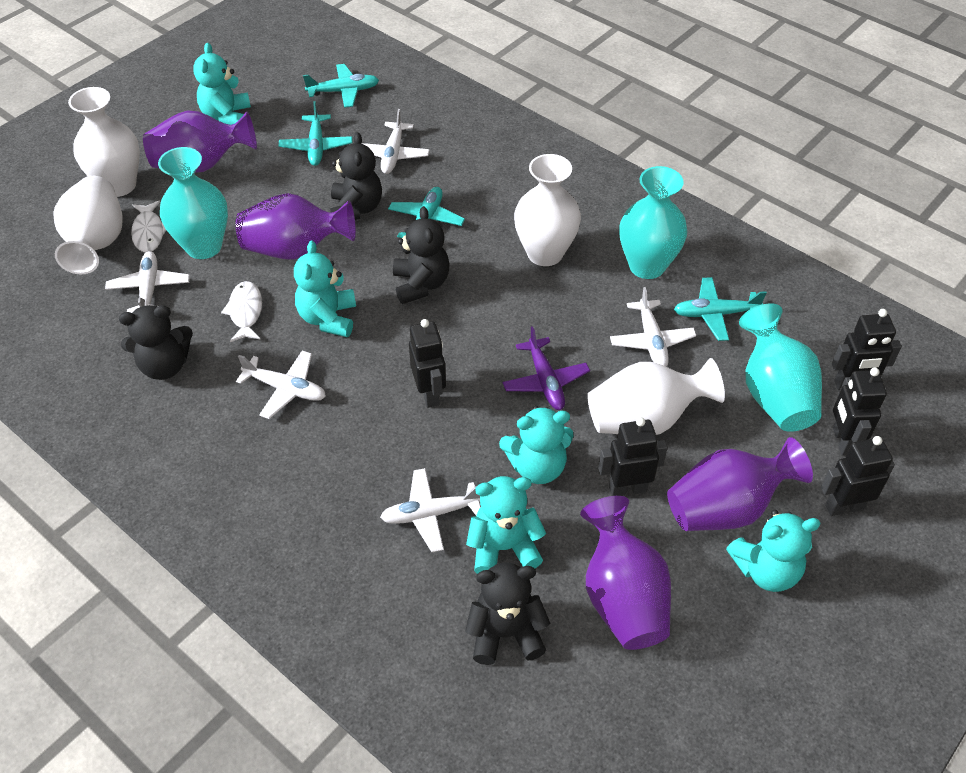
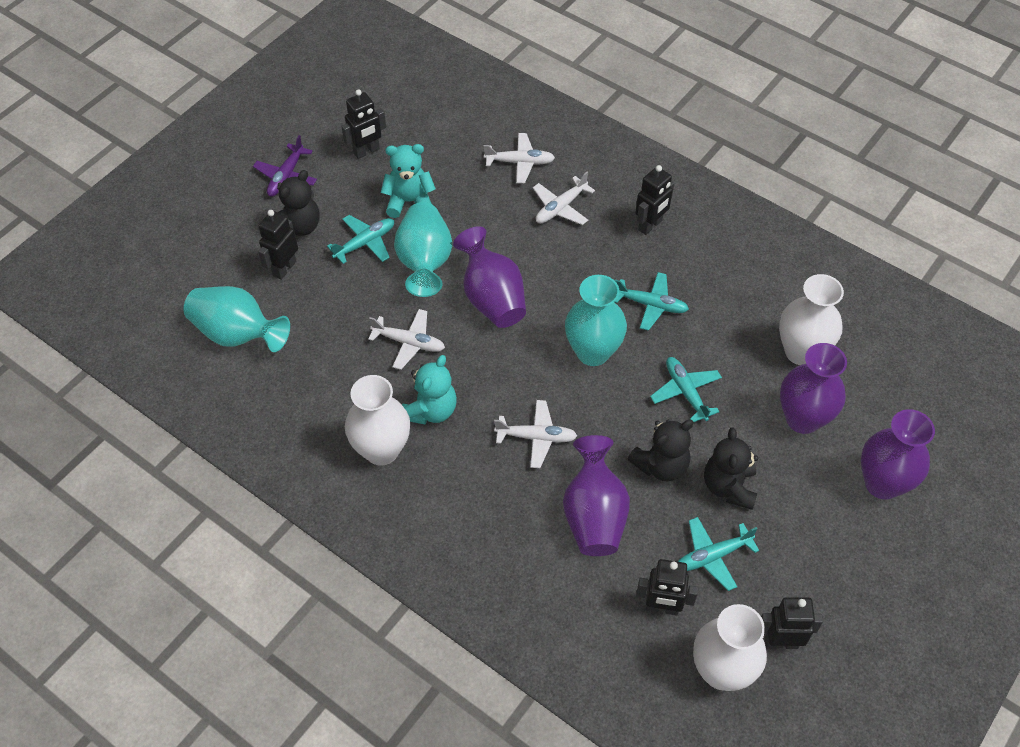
black teddy bear: 4 -> 3
turquoise teddy bear: 5 -> 2
white fish: 2 -> 0
white plane: 5 -> 4
white vase: 4 -> 3

